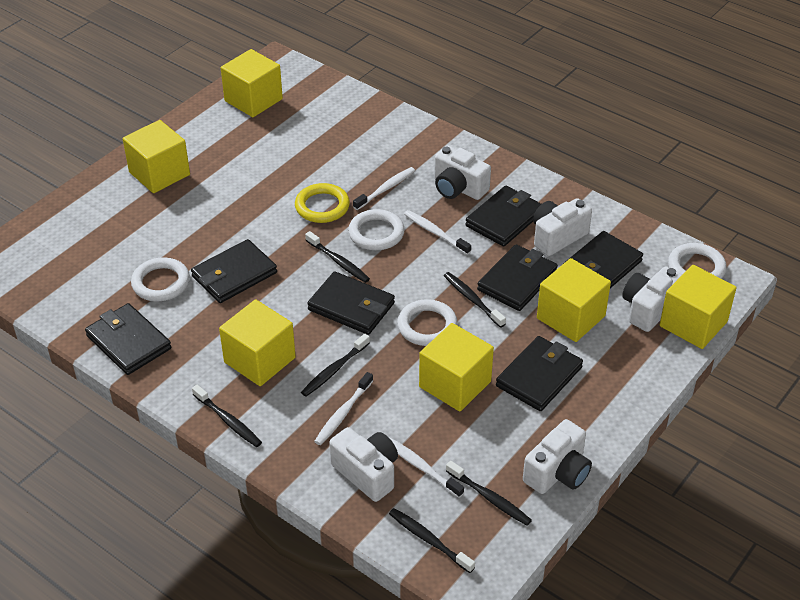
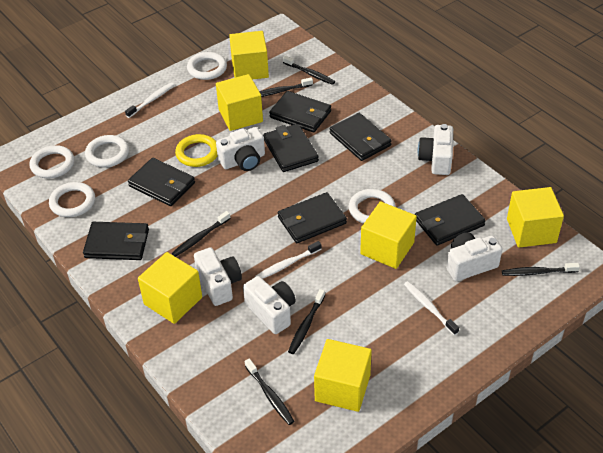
white ring: 4 -> 5
white toothbrush: 4 -> 3

